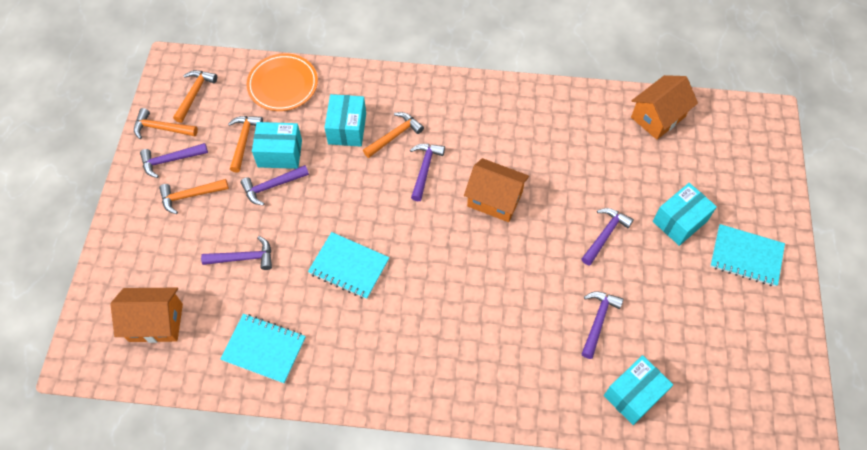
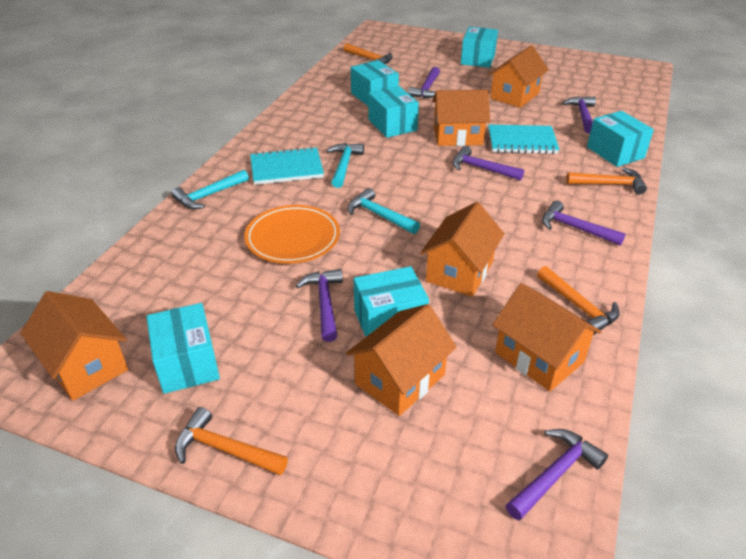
orange hammer: 5 -> 4
orange house: 3 -> 6
turquoise box: 4 -> 6
turquoise hammer: 0 -> 3
turquoise notebook: 3 -> 2

